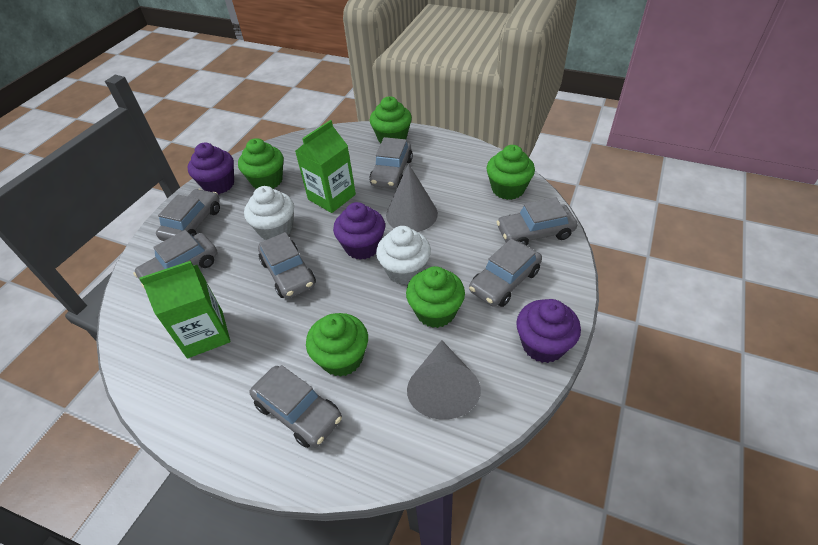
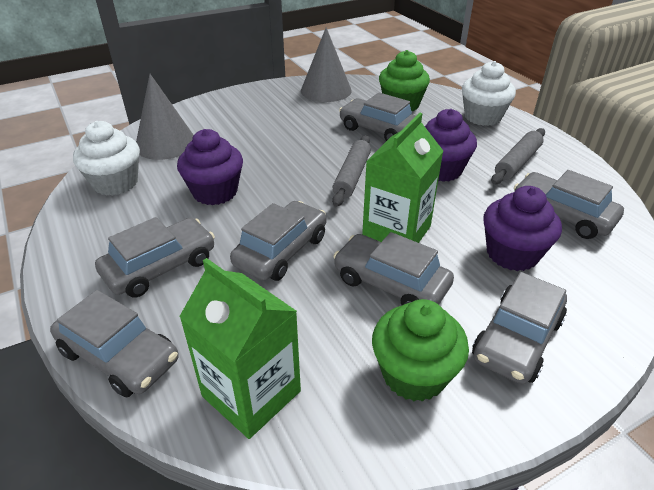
green cupcake: 5 -> 2
grey rolling pin: 0 -> 2

